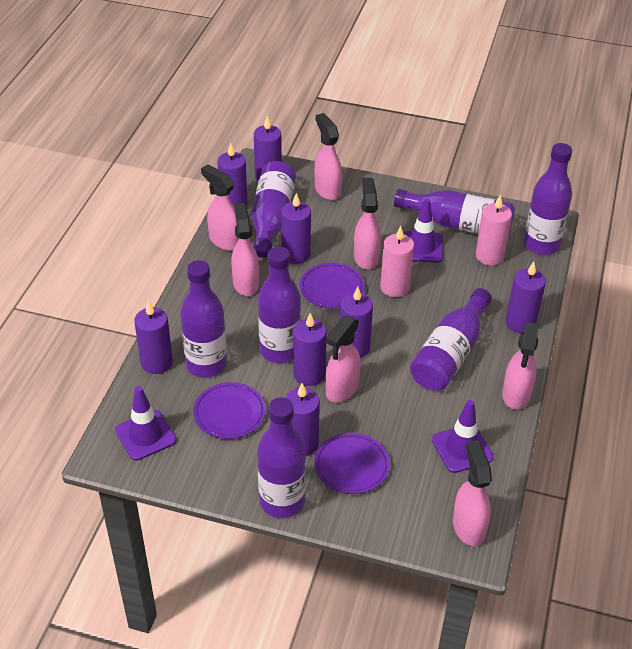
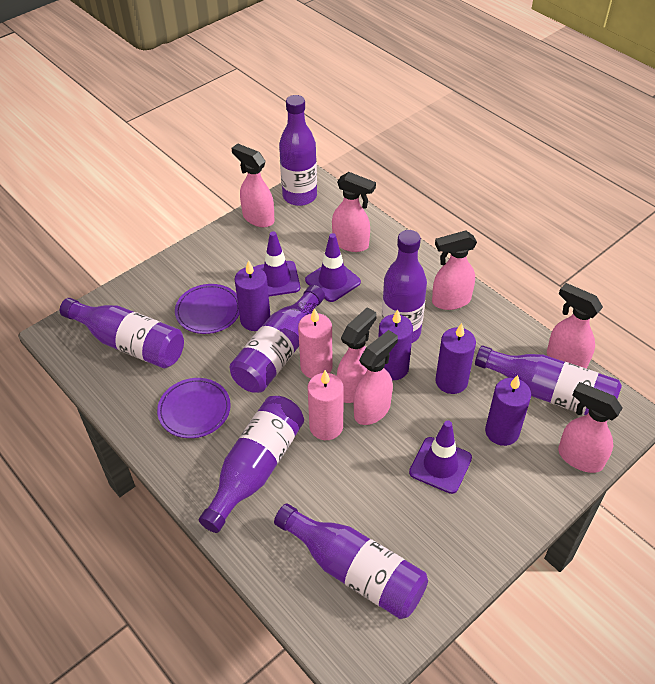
purple candle: 8 -> 4
purple plate: 3 -> 2

